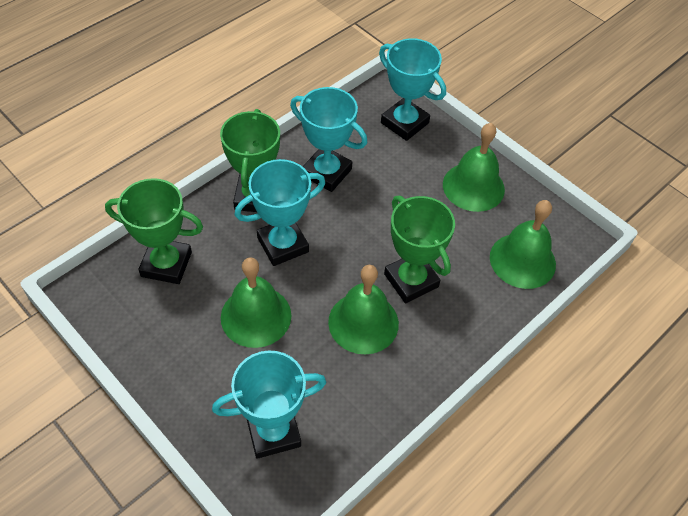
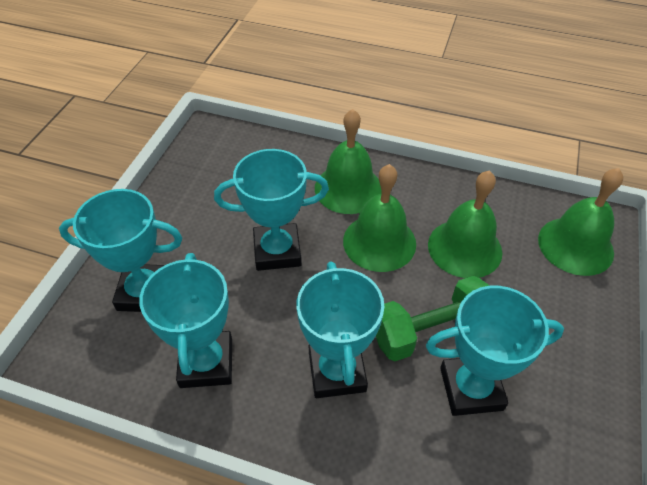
green dumbbell: 0 -> 1
green trophy: 3 -> 0
turquoise trophy: 4 -> 5

